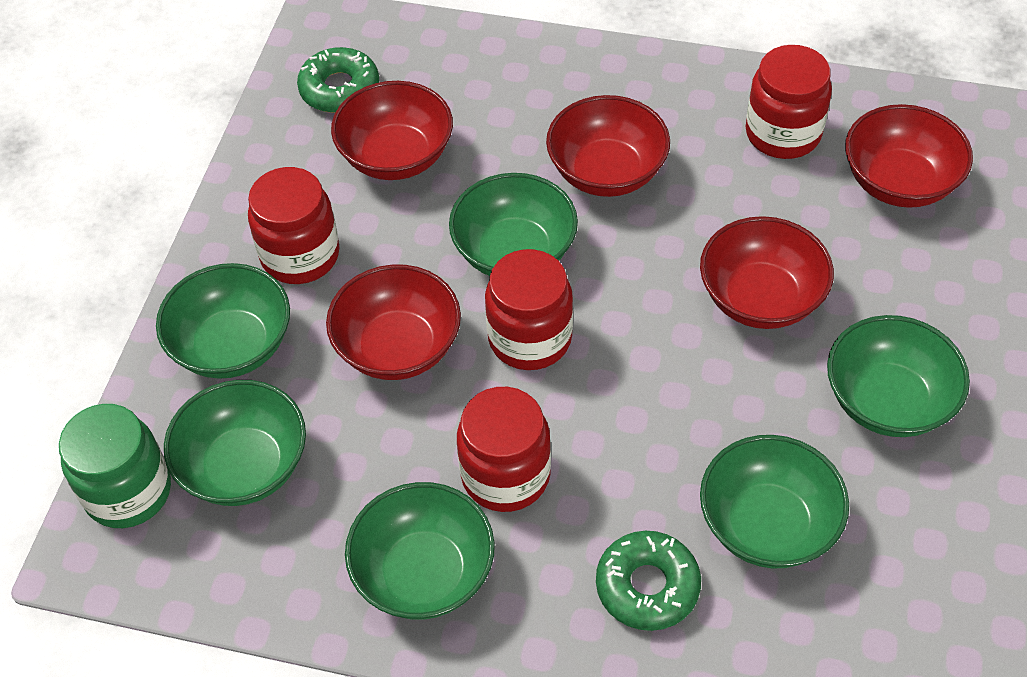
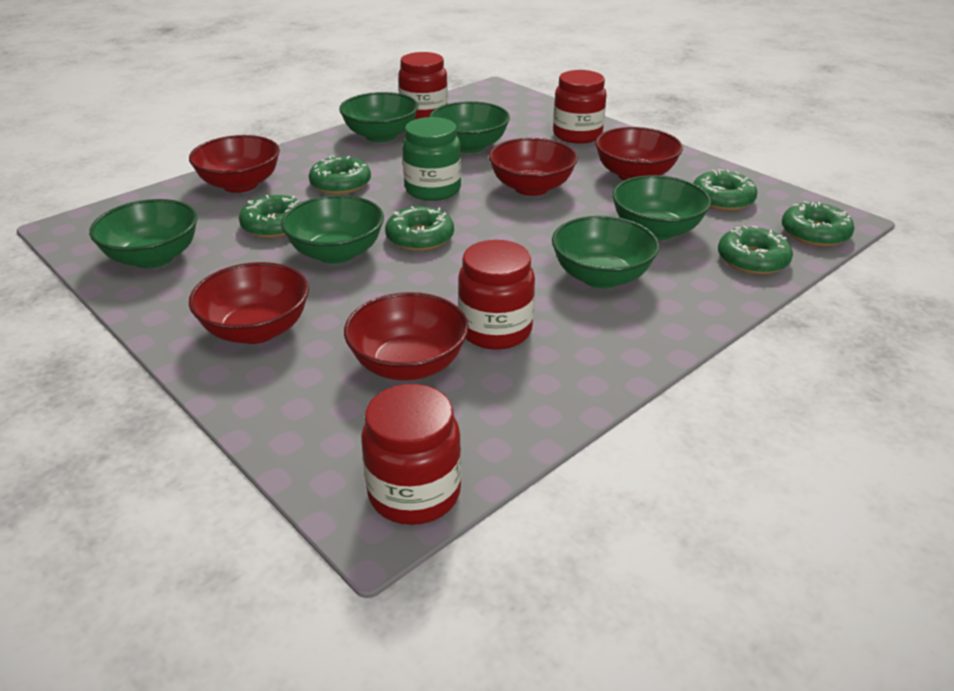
green donut: 2 -> 6

